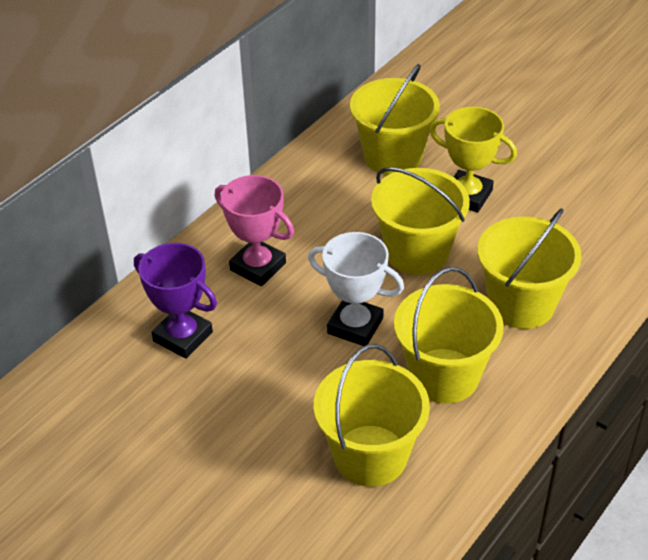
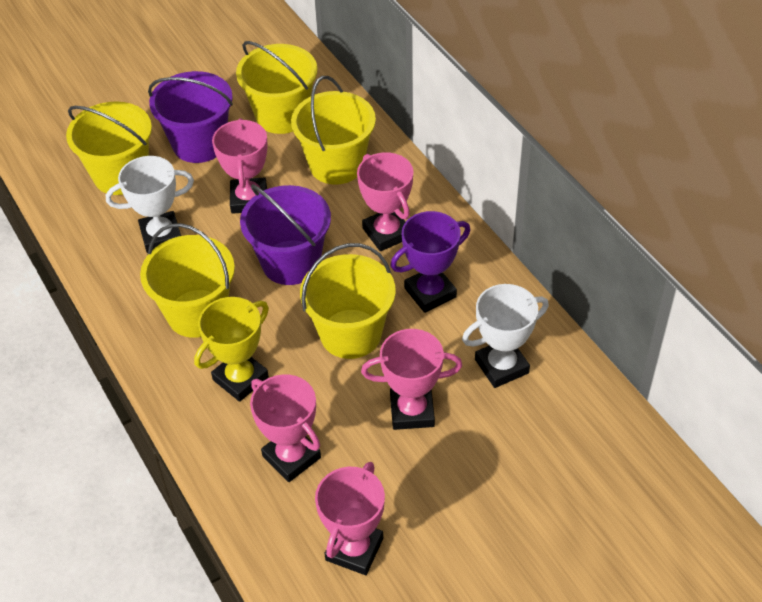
pink trophy: 1 -> 5
purple bucket: 0 -> 2
white trophy: 1 -> 2

